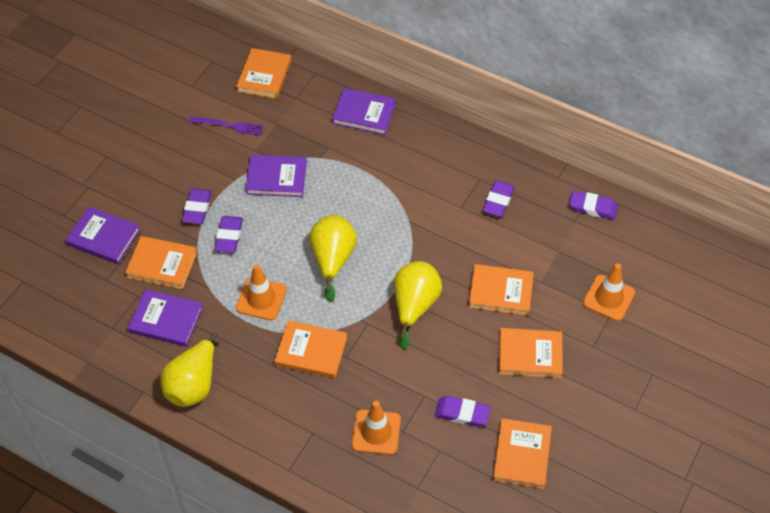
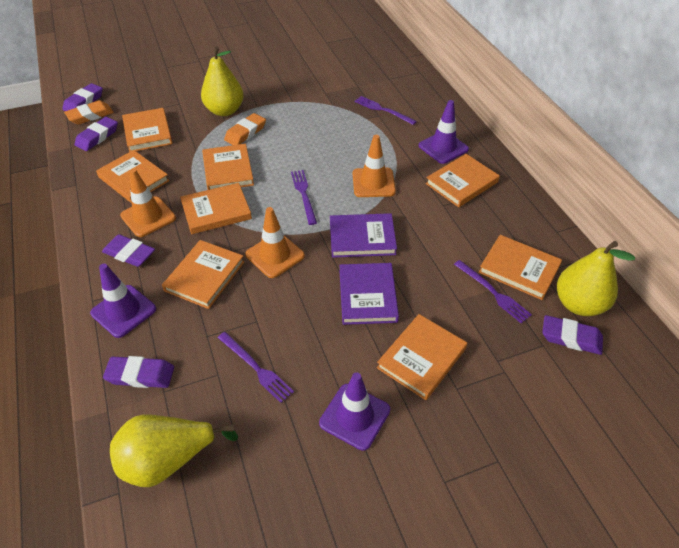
orange book: 6 -> 8
orange eraser: 0 -> 2
purple book: 4 -> 2
purple fork: 1 -> 4
purple traffic cone: 0 -> 3

